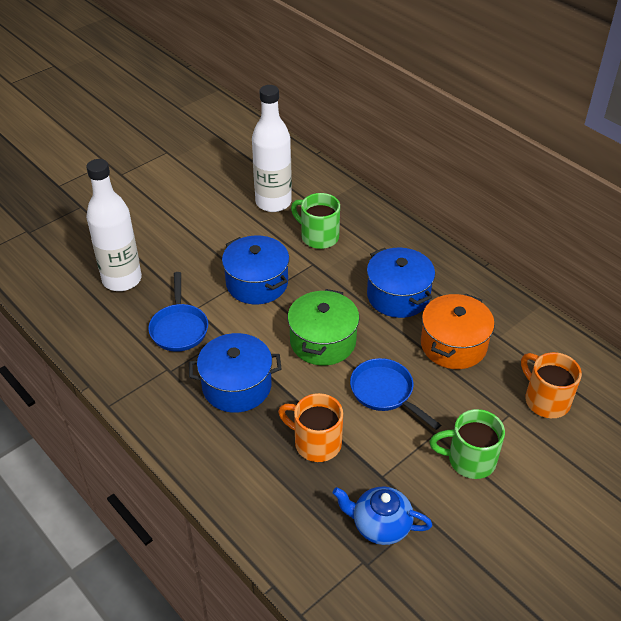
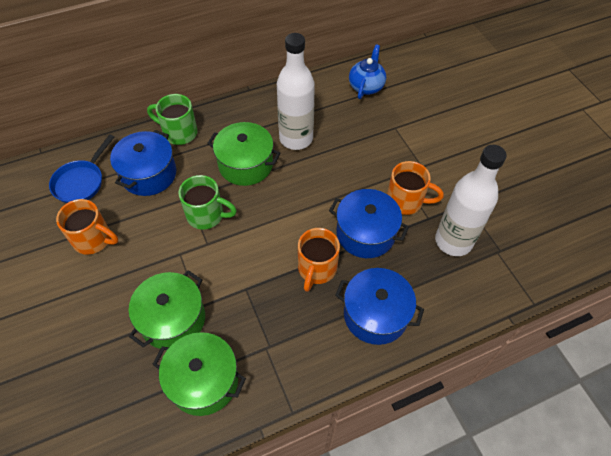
blue pan: 2 -> 1
green pot: 1 -> 3
orange mug: 2 -> 3
orange pot: 1 -> 0

